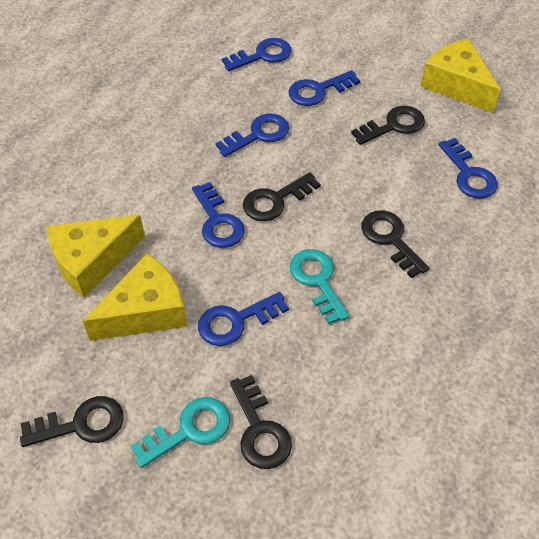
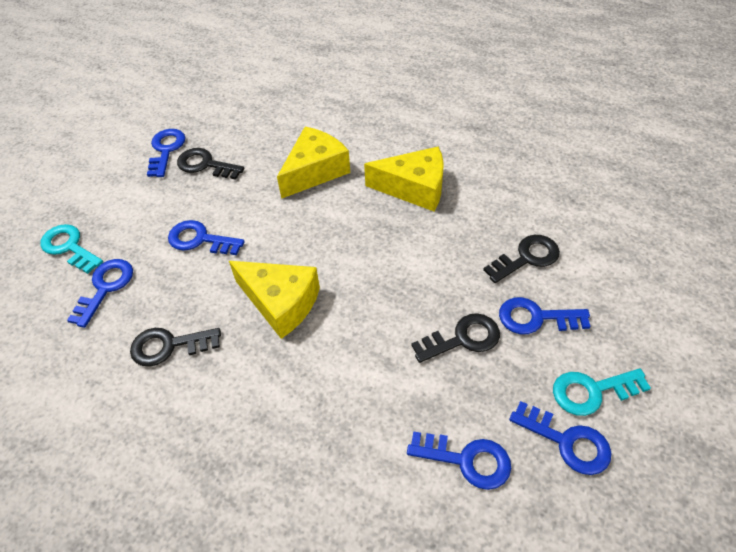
black key: 5 -> 4

